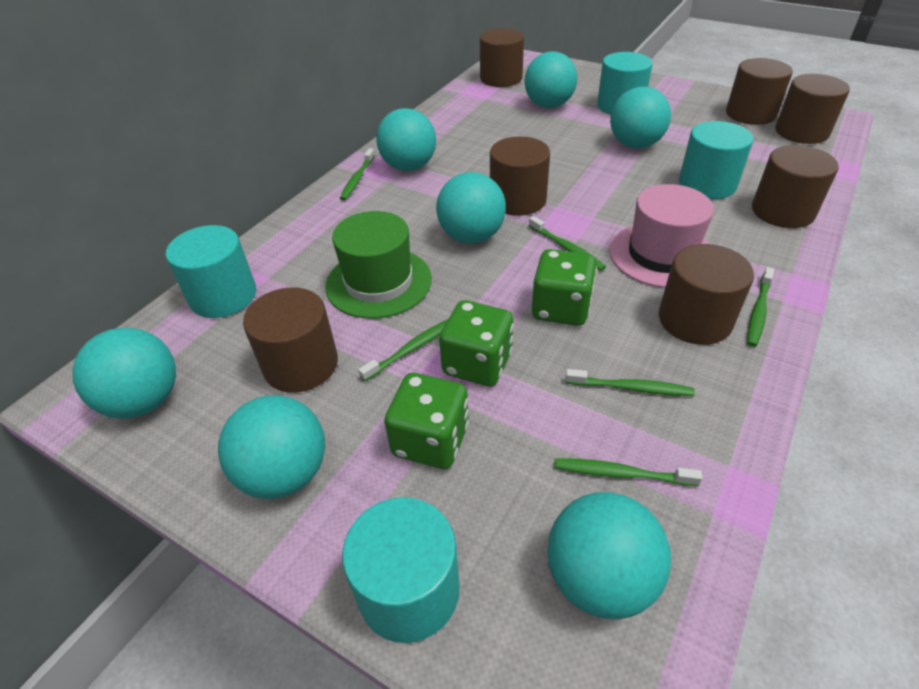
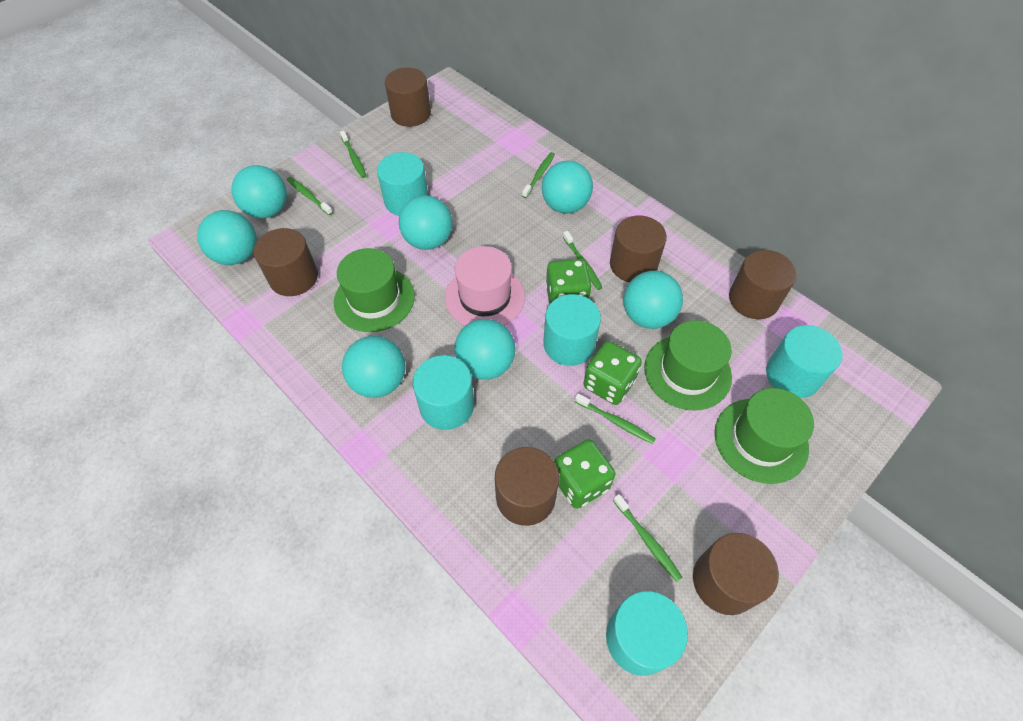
brown cylinder: 7 -> 6
green hat: 1 -> 3
turquoise cylinder: 4 -> 5

